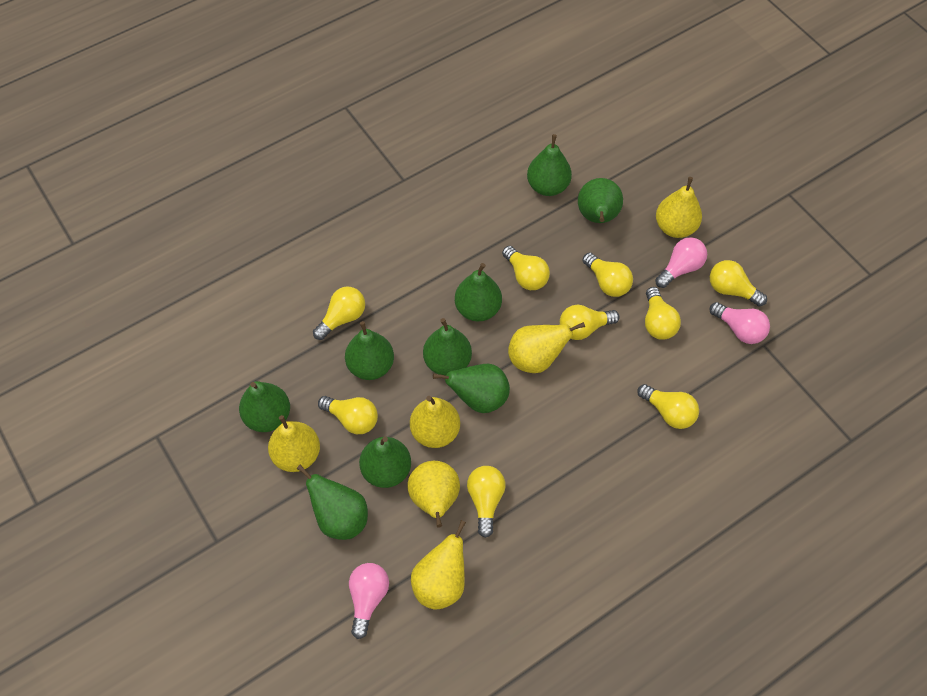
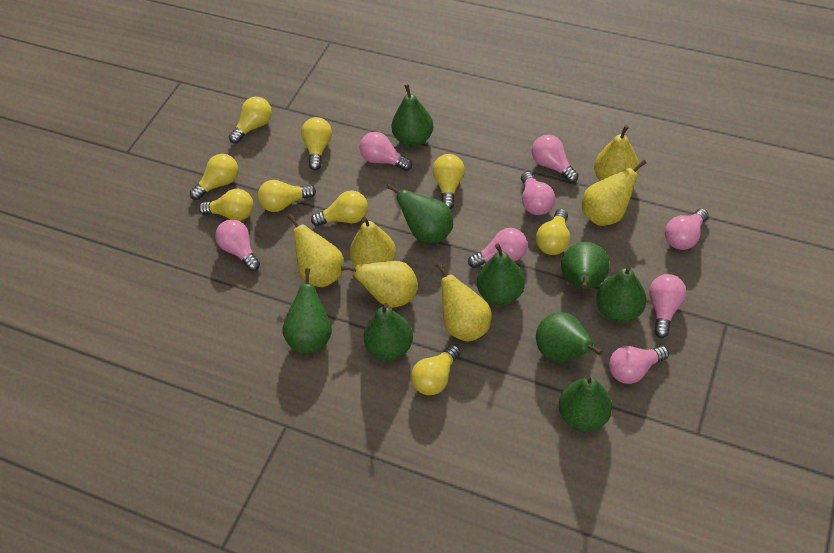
pink light bulb: 3 -> 8

